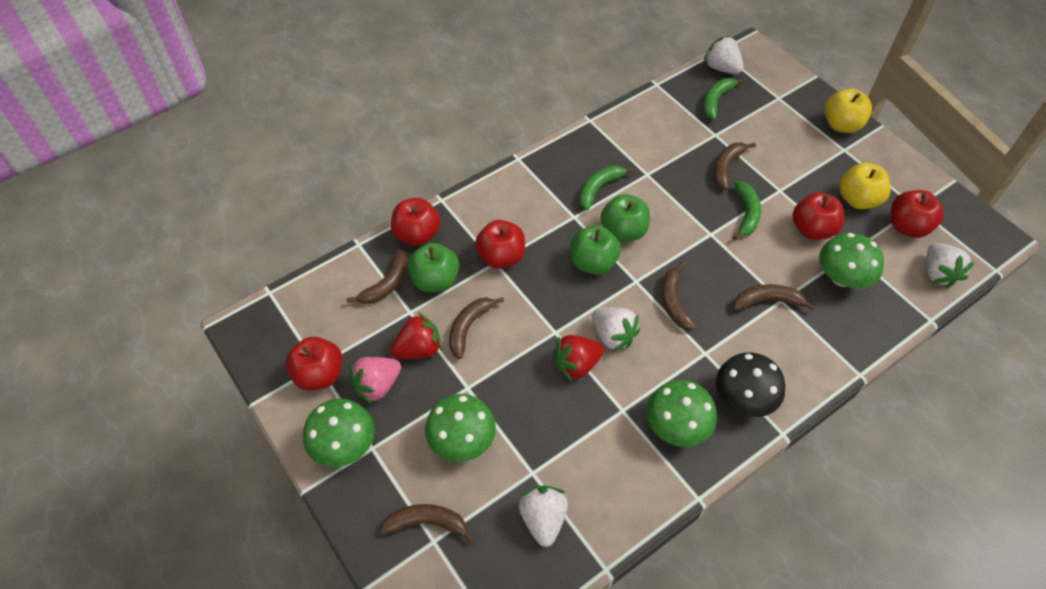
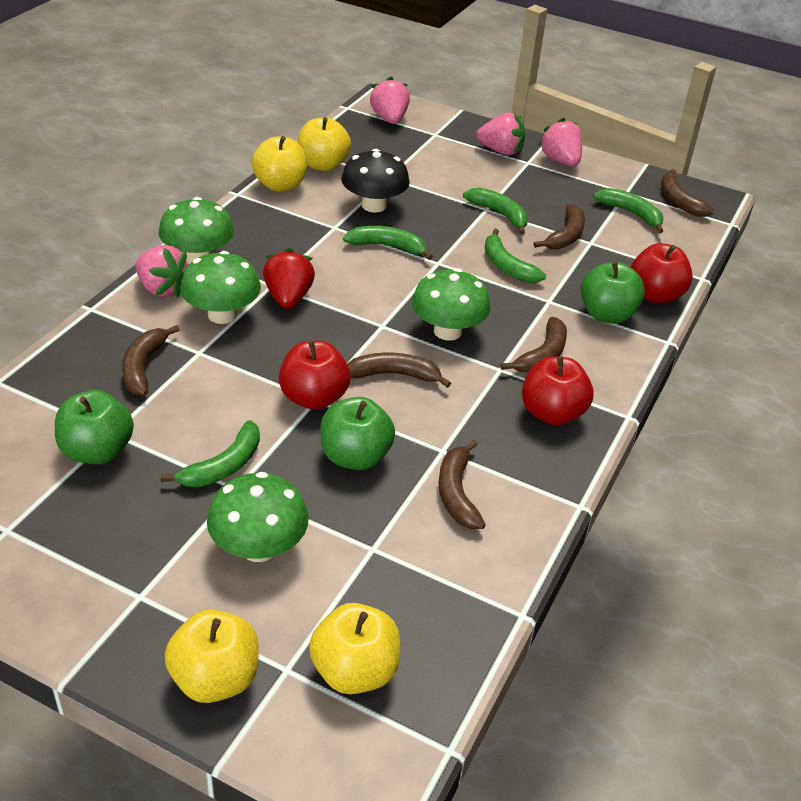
green banana: 3 -> 5
pink strawberry: 1 -> 4
red apple: 5 -> 3
red strawberry: 2 -> 1
white strawberry: 4 -> 0
yellow apple: 2 -> 4

